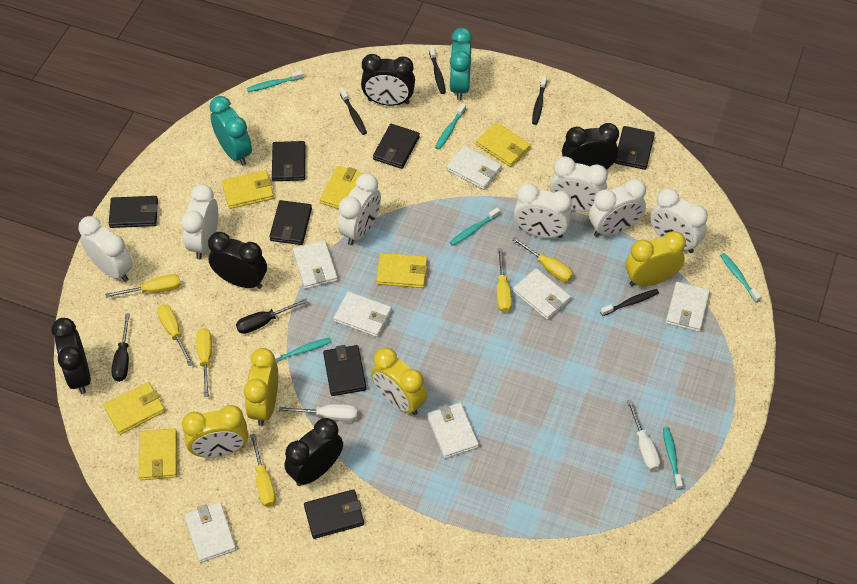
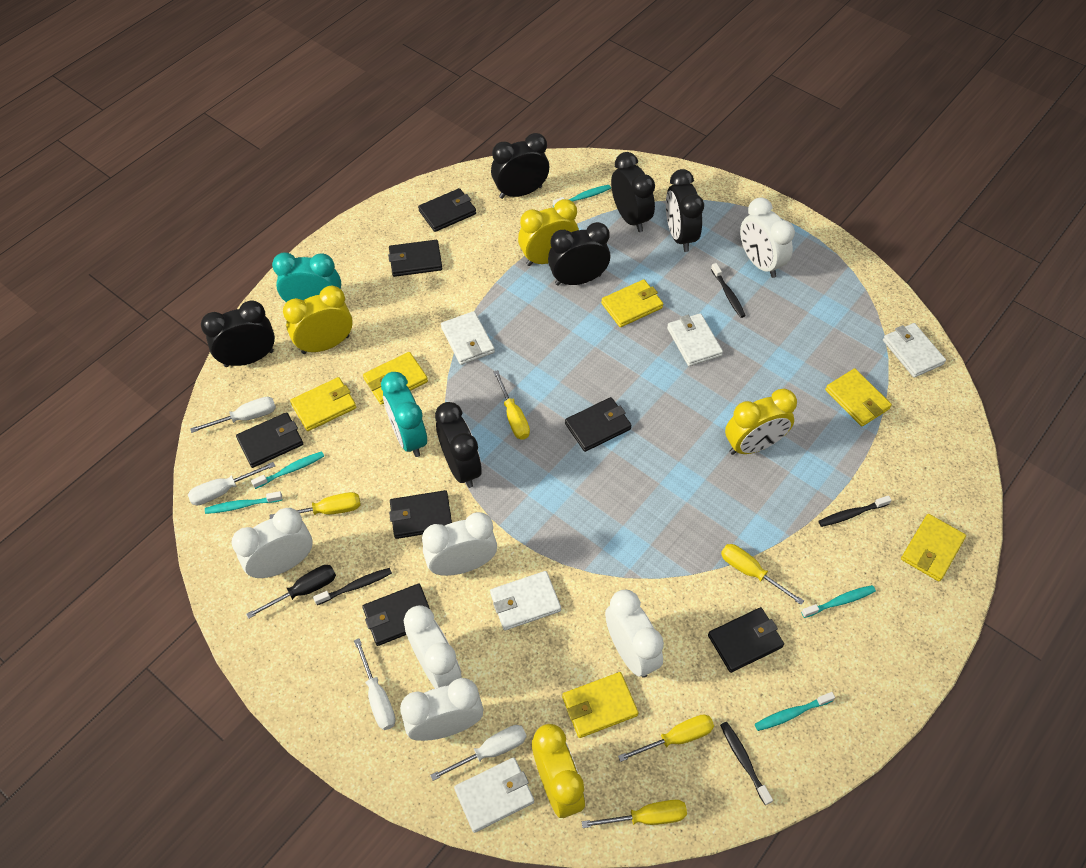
black clock: 5 -> 6
black screwdriver: 2 -> 1
turquoise toothbrush: 6 -> 5
white clock: 7 -> 6
white screwdriver: 2 -> 4
white wallet: 7 -> 5
yellow screwdriver: 6 -> 5

